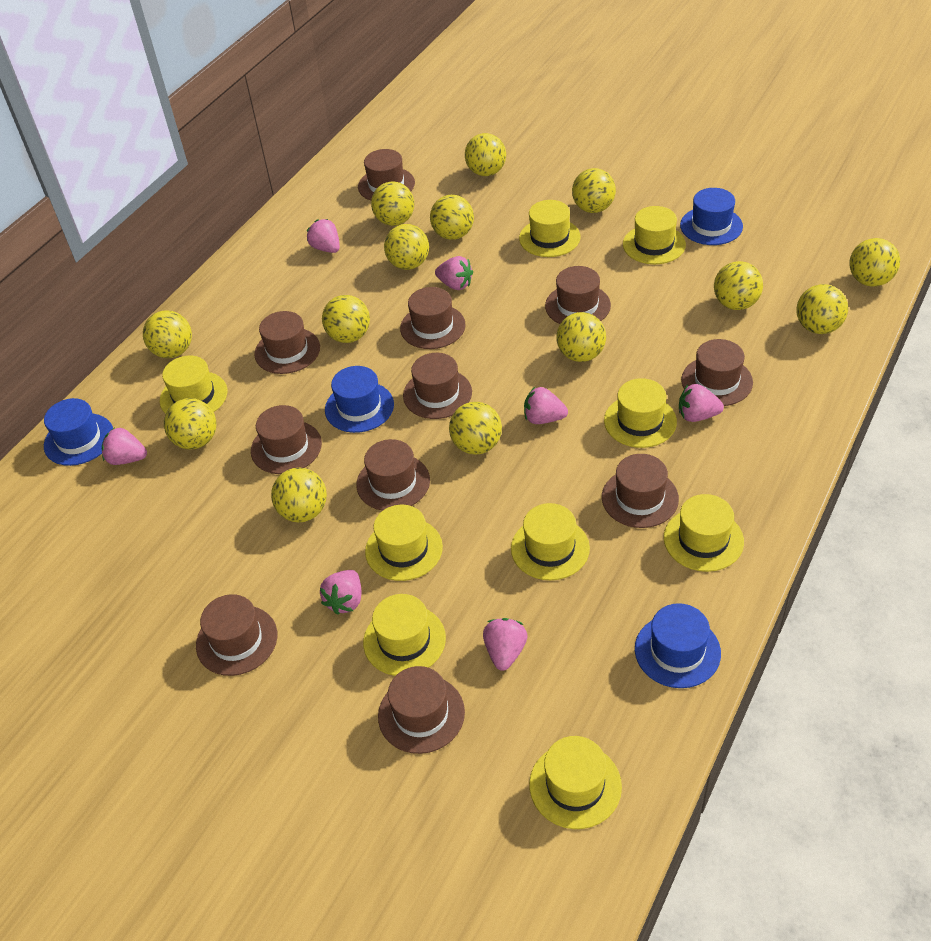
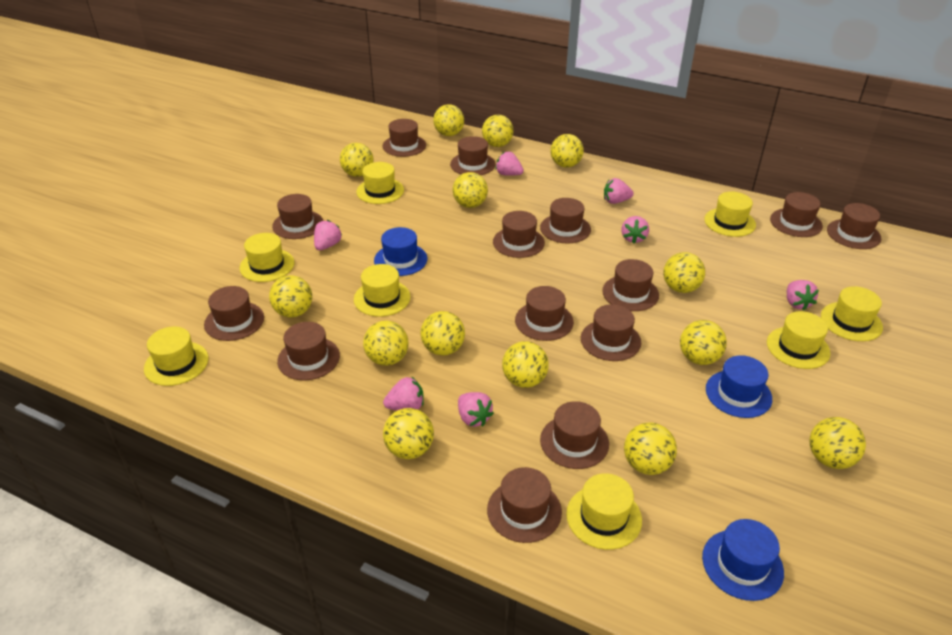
blue hat: 4 -> 3
brown hat: 11 -> 14
yellow hat: 9 -> 8

